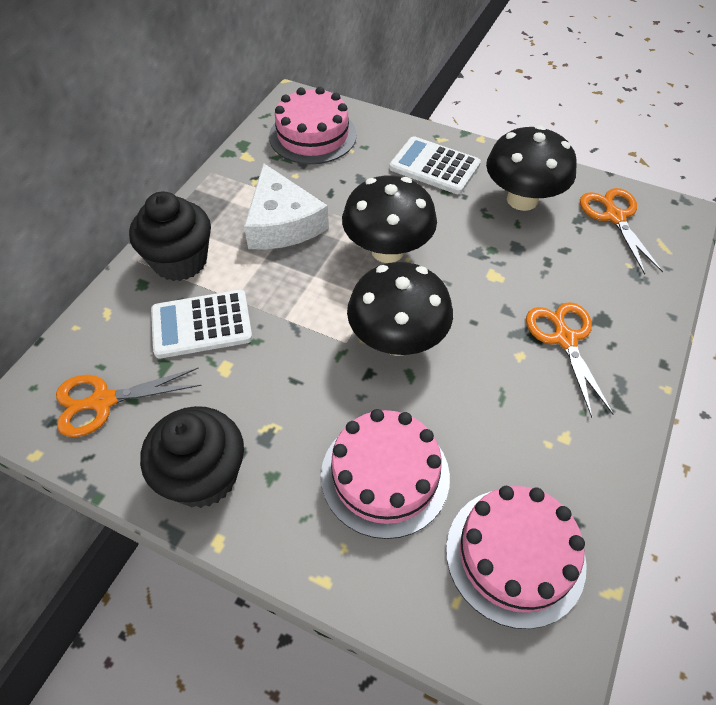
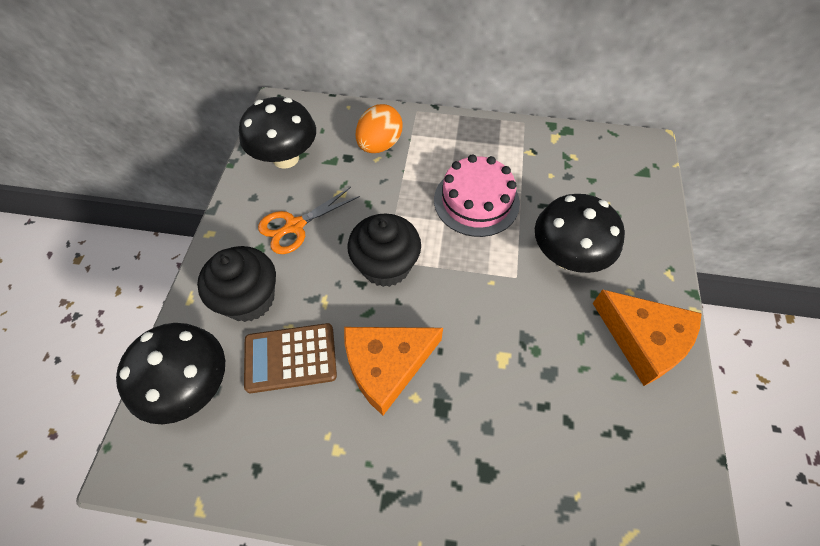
brown calculator: 0 -> 1
orange cheese: 0 -> 2
orange egg: 0 -> 1
orange scissors: 3 -> 1
pink cake: 3 -> 1
white calculator: 2 -> 0
white cheese: 1 -> 0

